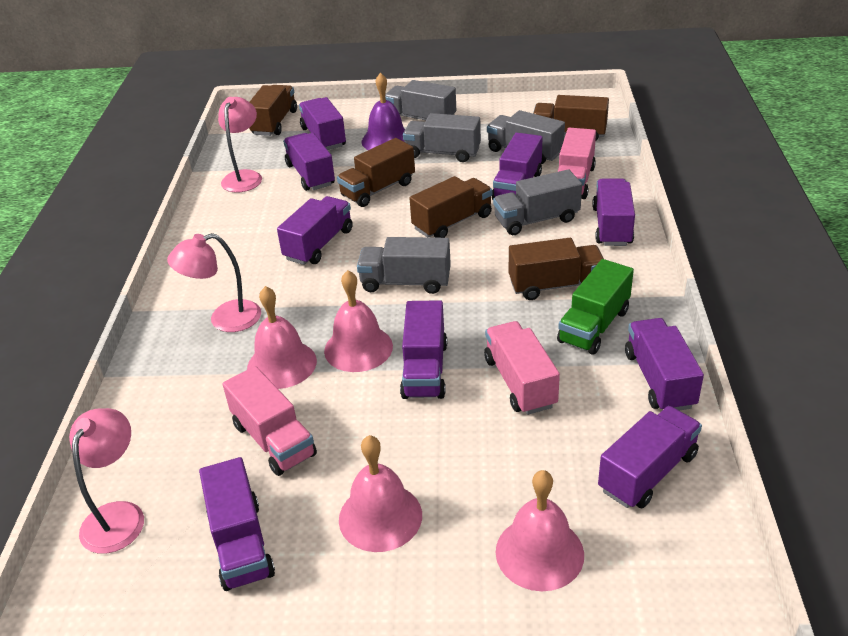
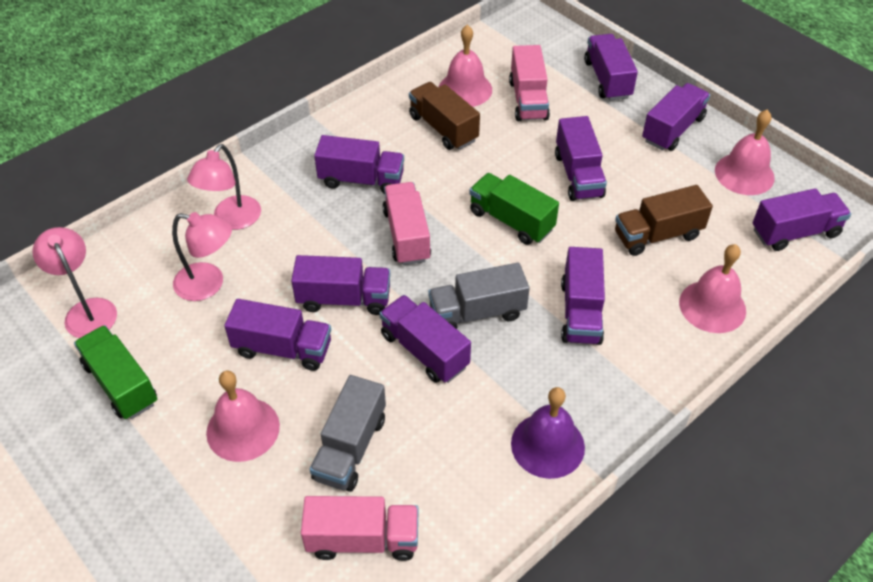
brown truck: 5 -> 2
green truck: 1 -> 2
grey truck: 5 -> 2

